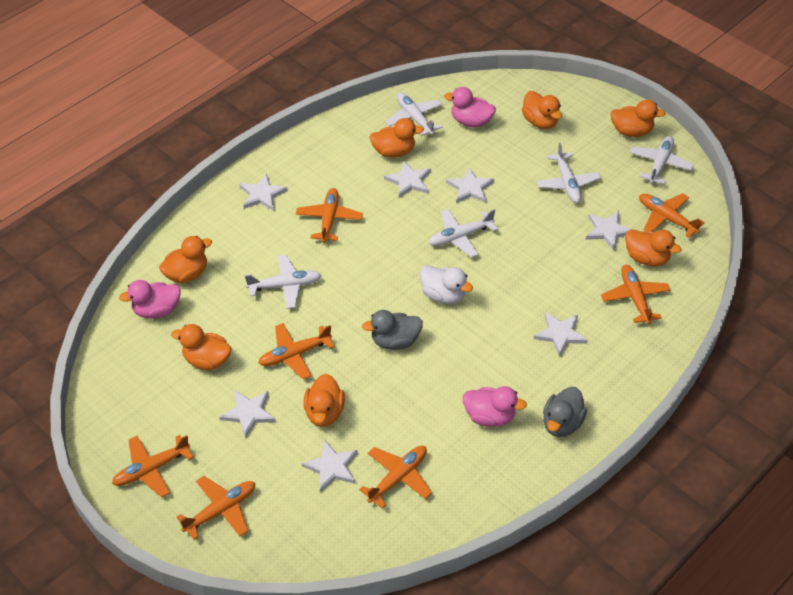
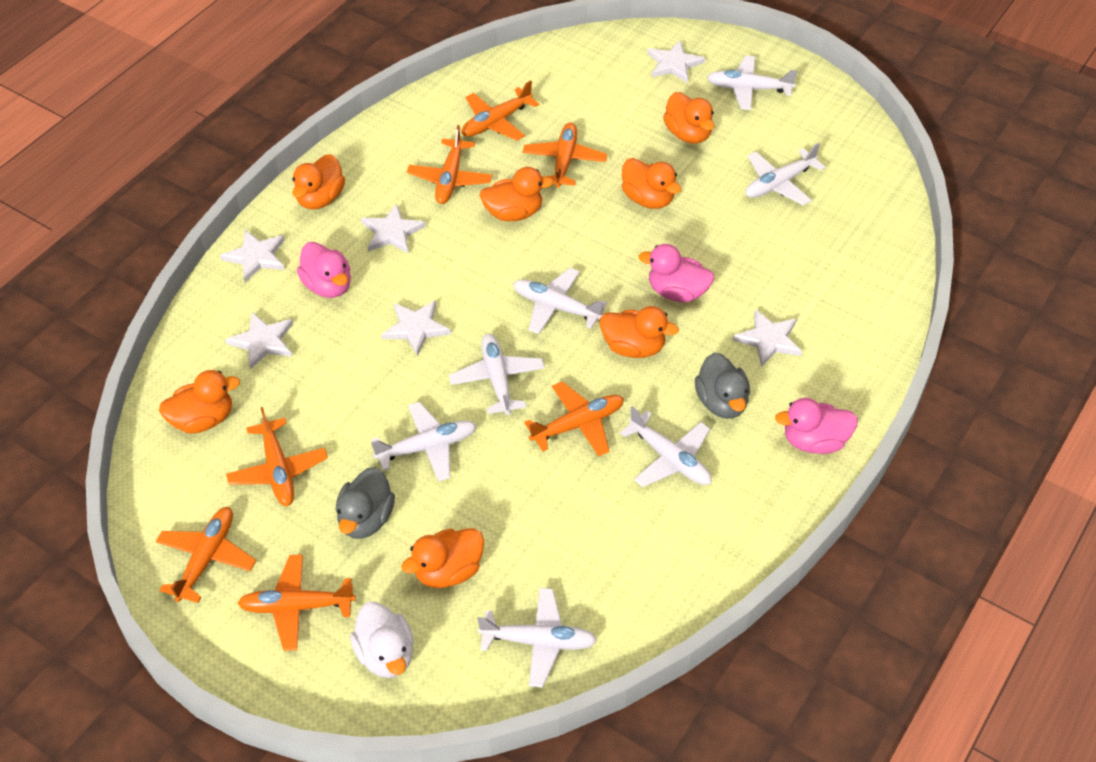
white plane: 5 -> 7
white star: 7 -> 6

